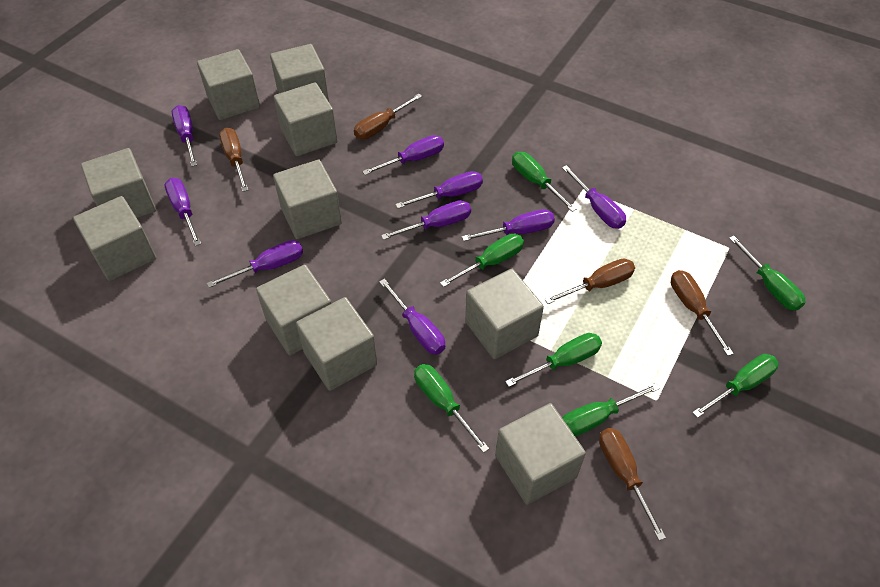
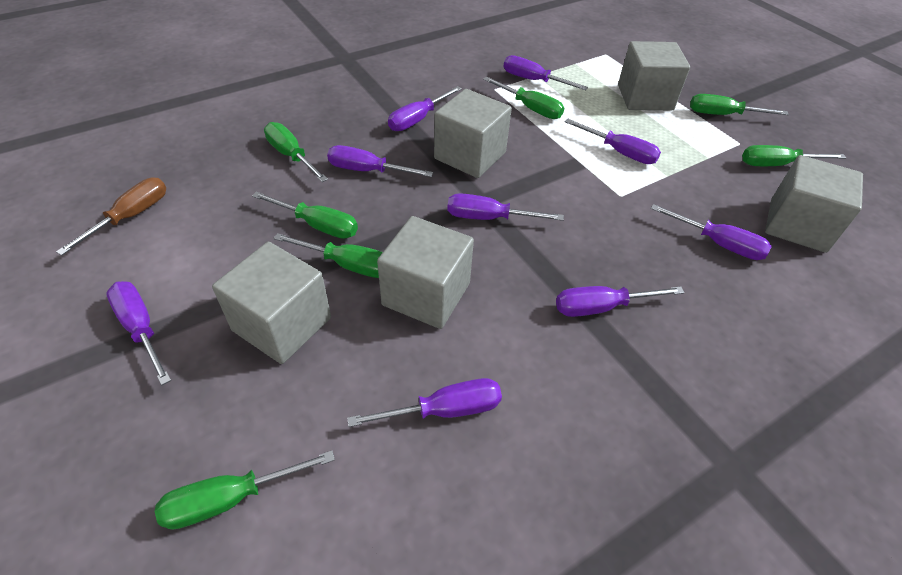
brown screwdriver: 5 -> 1
grey cube: 10 -> 5

